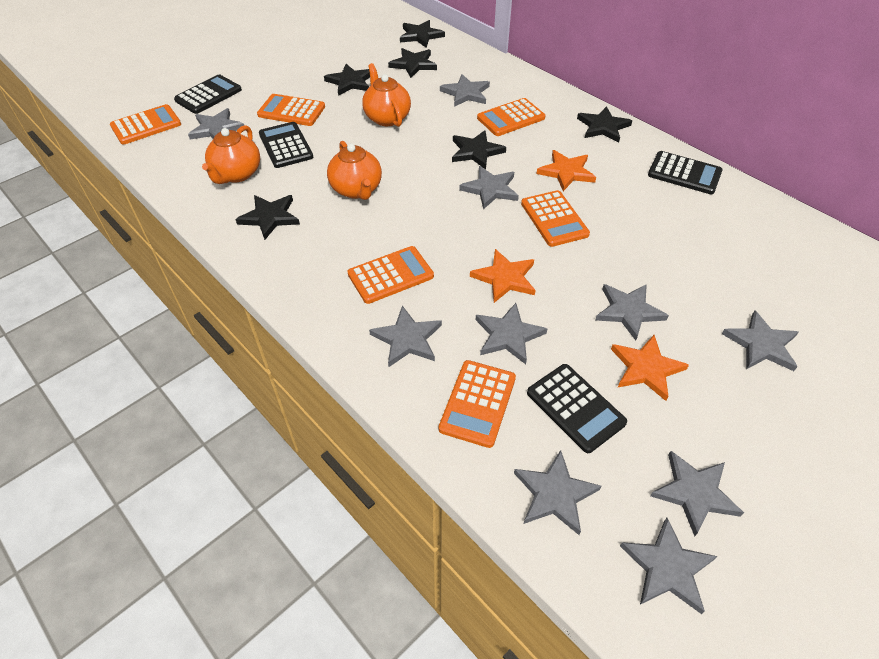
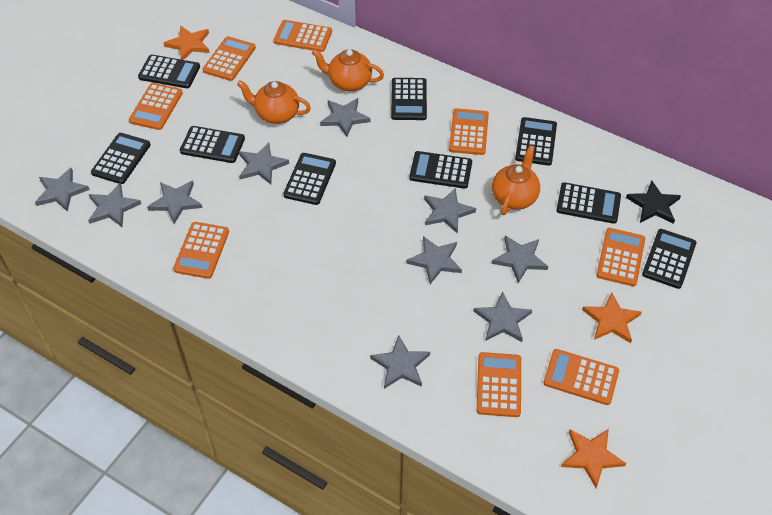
black calculator: 4 -> 9
black star: 6 -> 1
orange calculator: 6 -> 8

